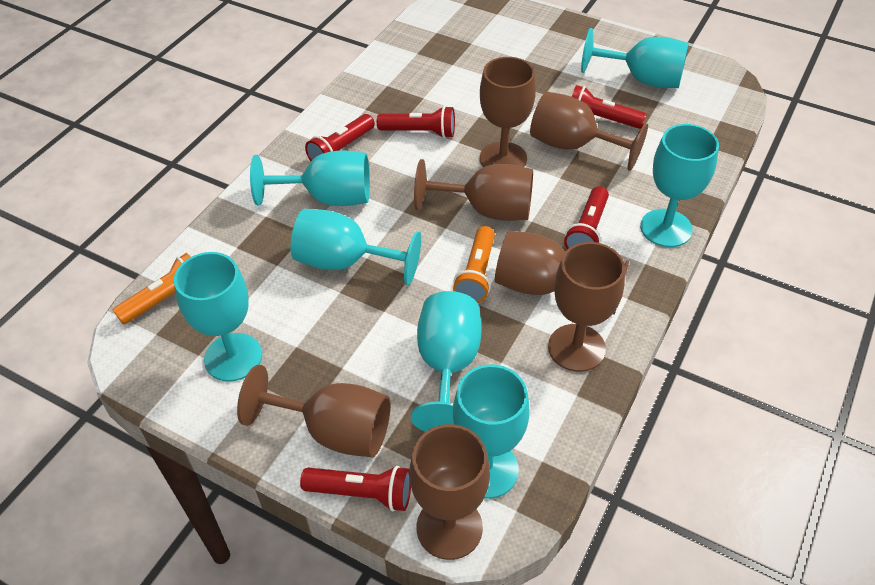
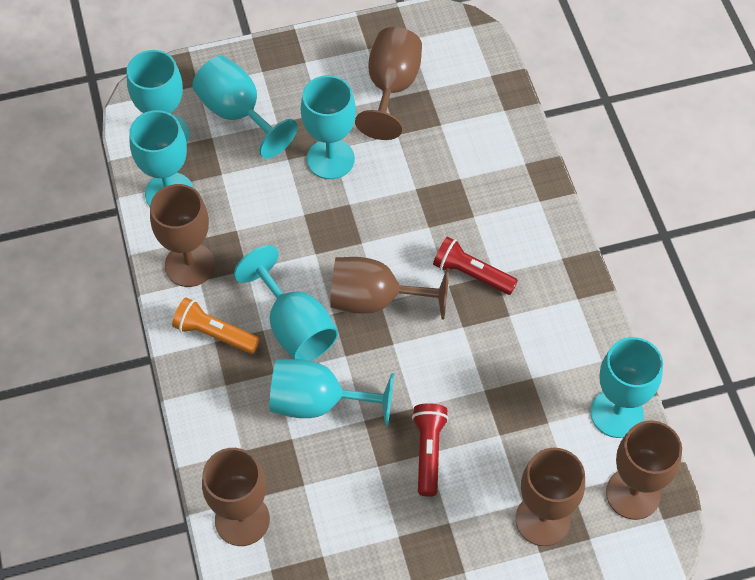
brown goblet: 7 -> 6
orange flashlight: 2 -> 1
red flashlight: 5 -> 2

